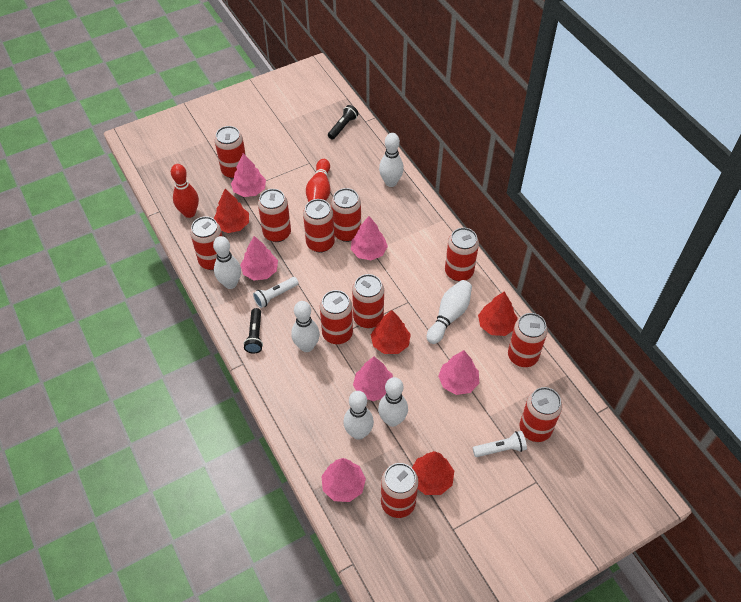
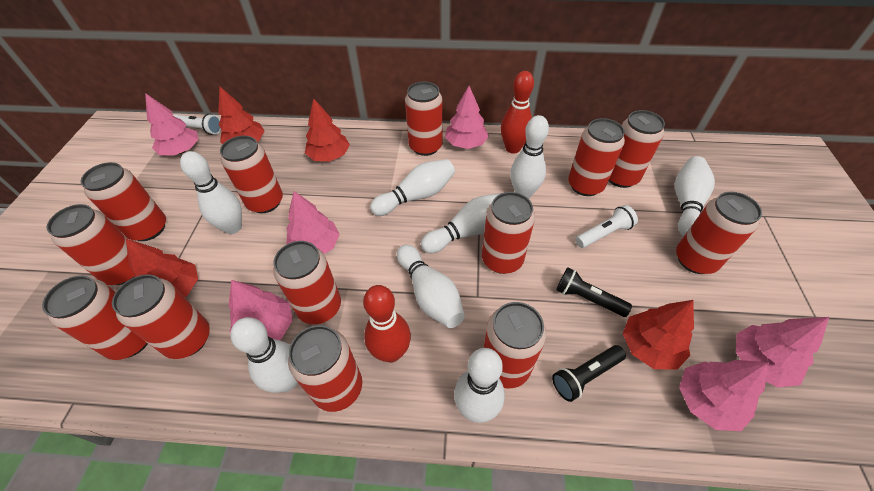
red can: 11 -> 13
white bowling pin: 6 -> 8

